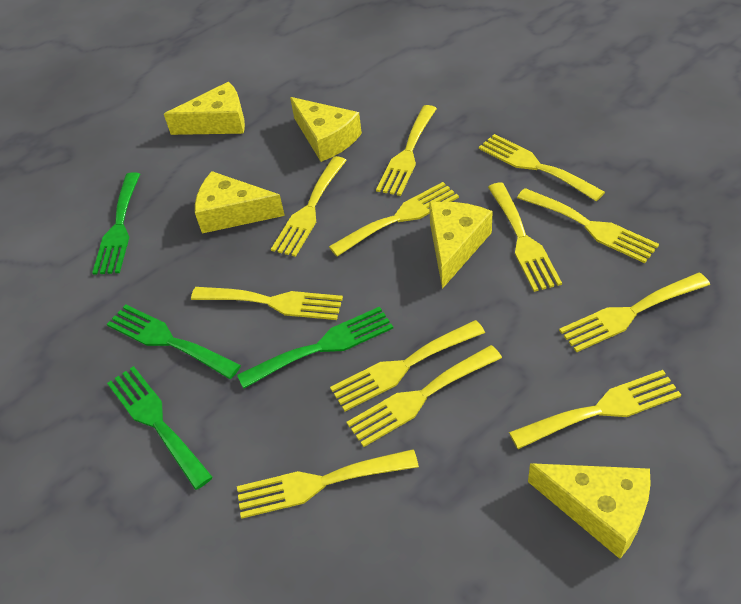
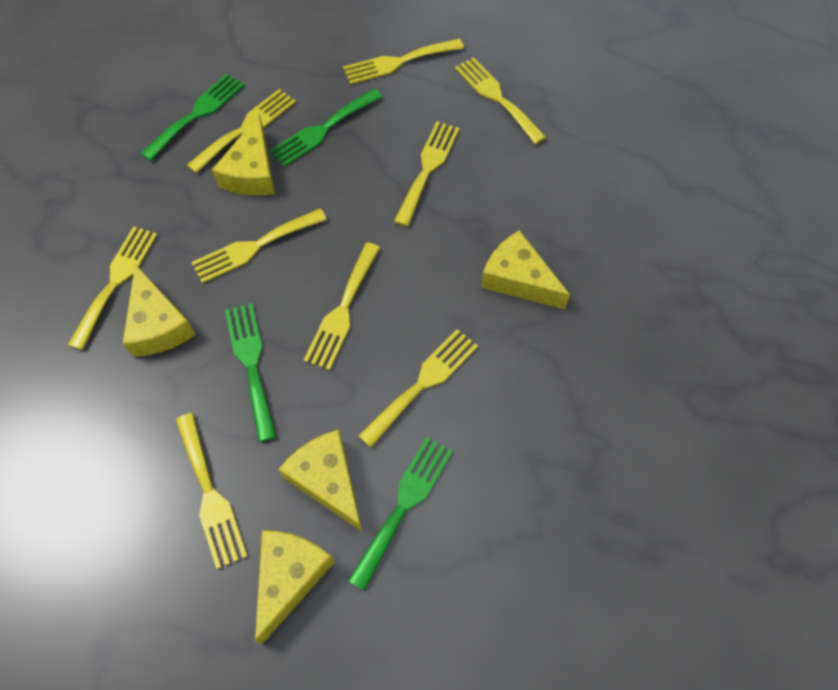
yellow fork: 12 -> 9

